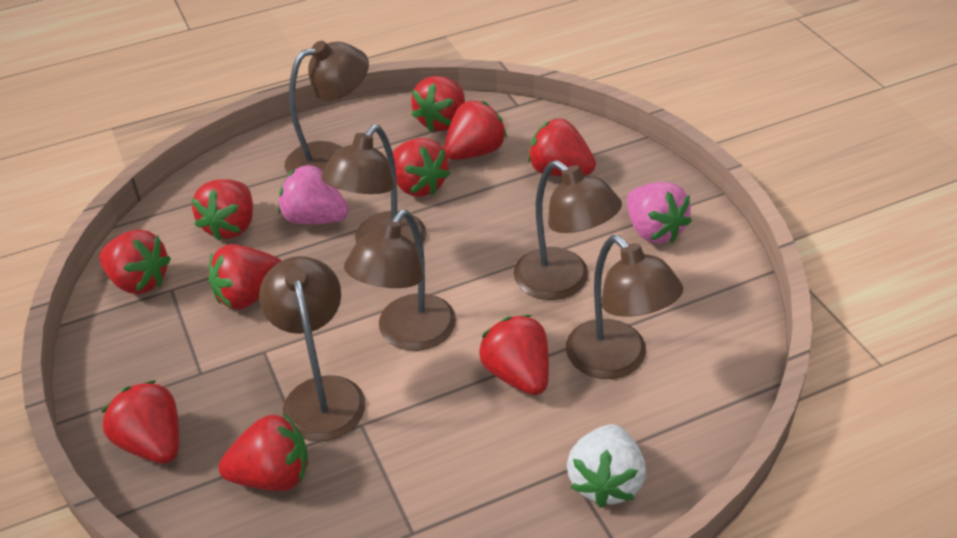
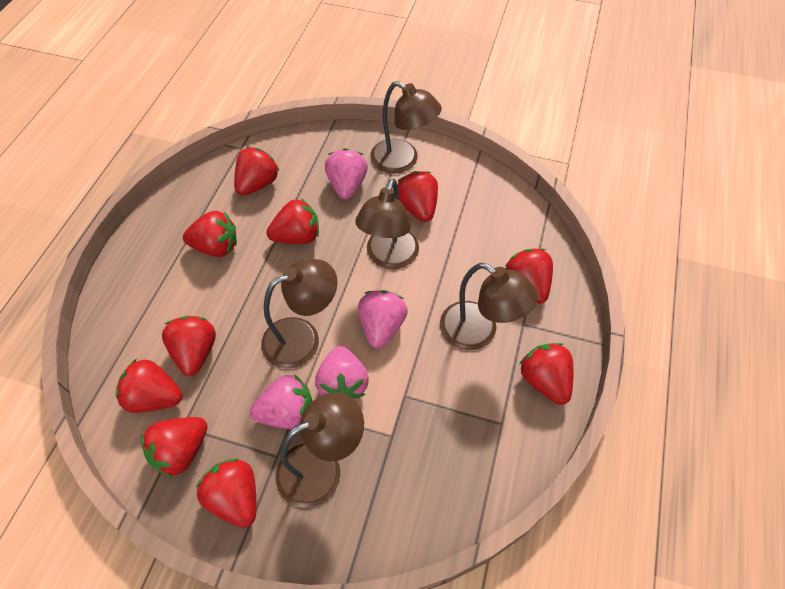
brown lamp: 6 -> 5
pink strawberry: 2 -> 4
white strawberry: 1 -> 0

